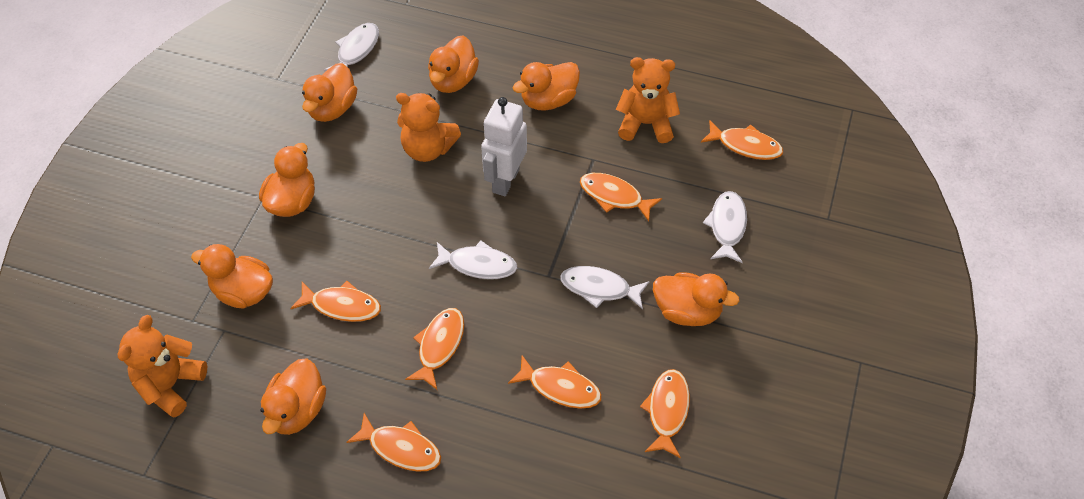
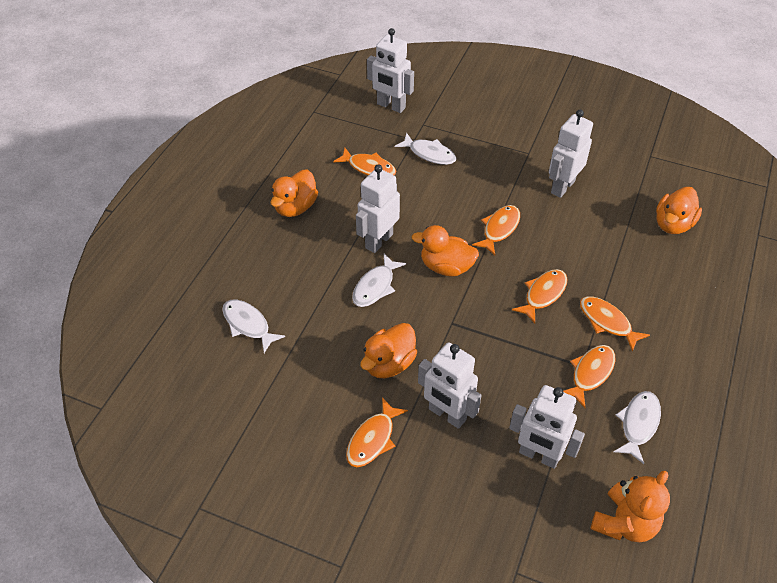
orange duck: 7 -> 4
orange fish: 7 -> 6
orange teddy bear: 3 -> 1
white robot: 1 -> 5

